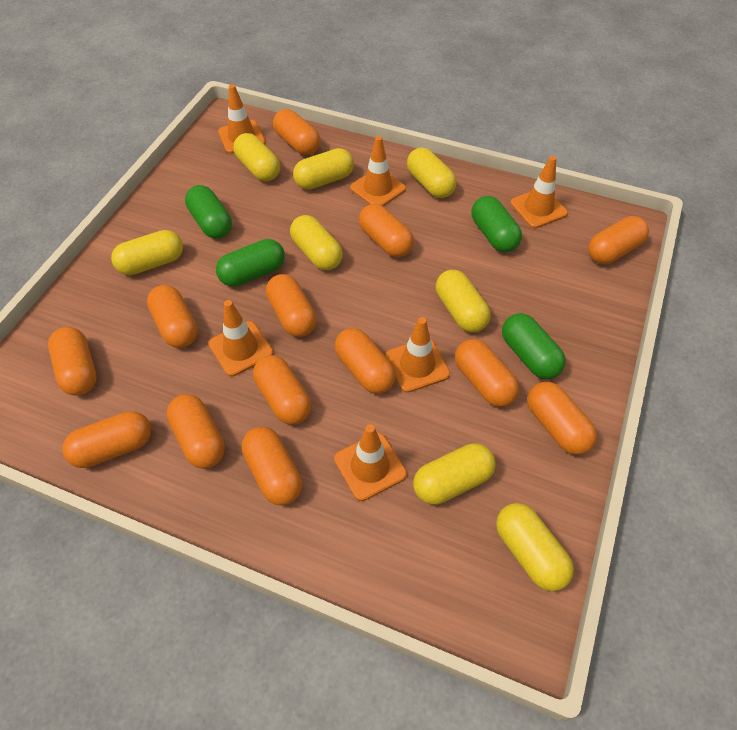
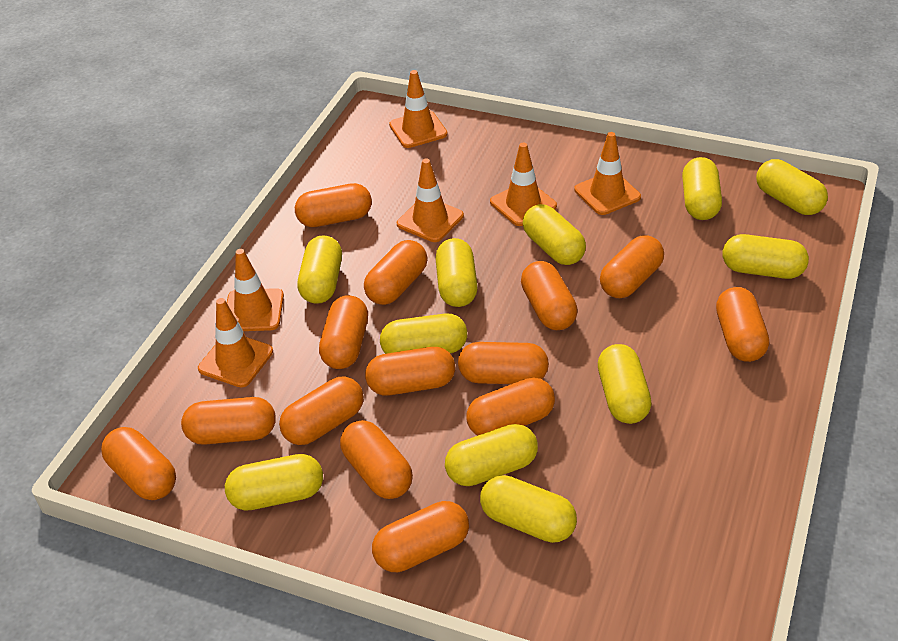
green capsule: 4 -> 0
orange capsule: 13 -> 14
yellow capsule: 8 -> 11

